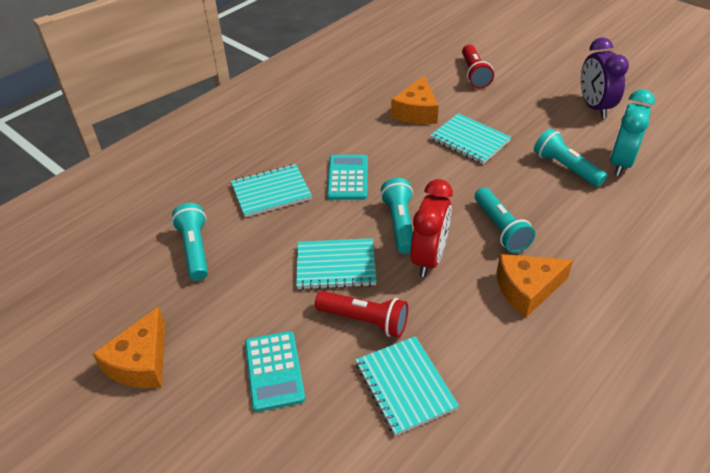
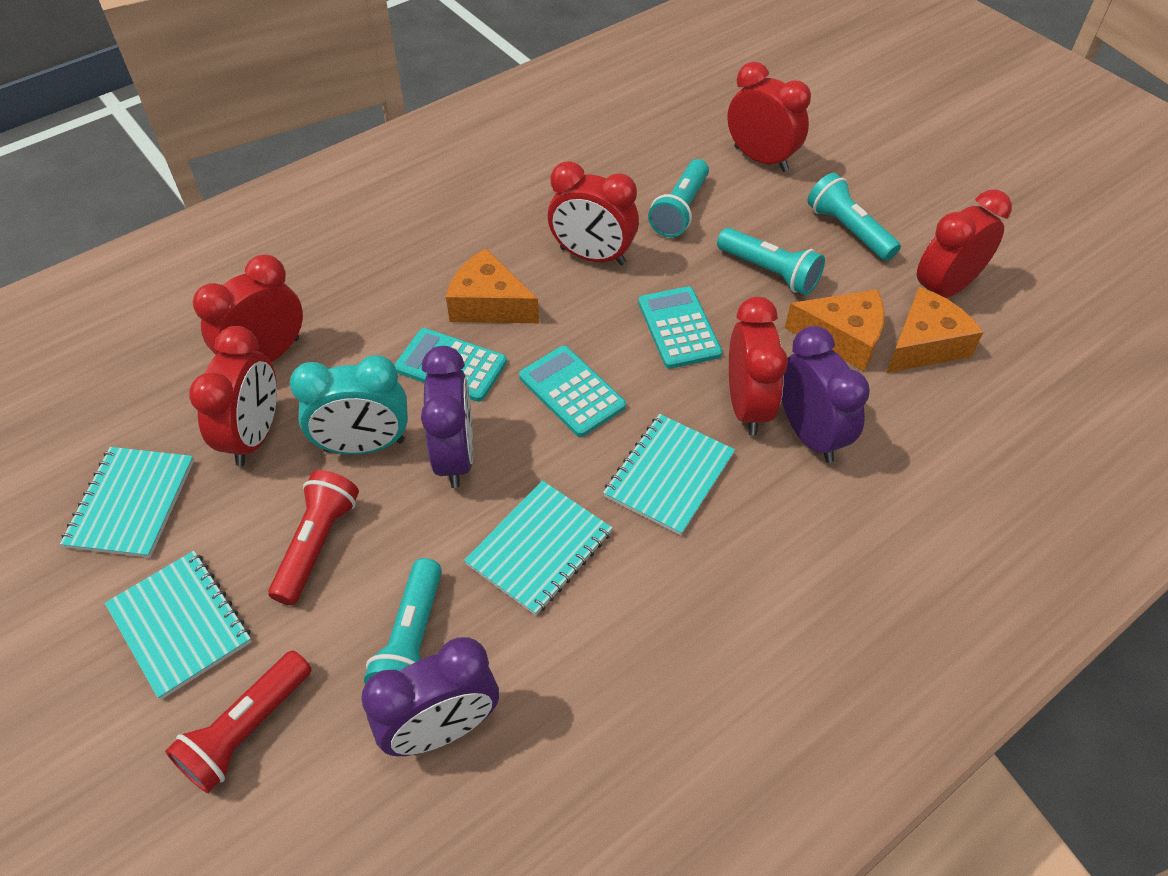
purple clock: 1 -> 3
red clock: 1 -> 6
turquoise calculator: 2 -> 3

